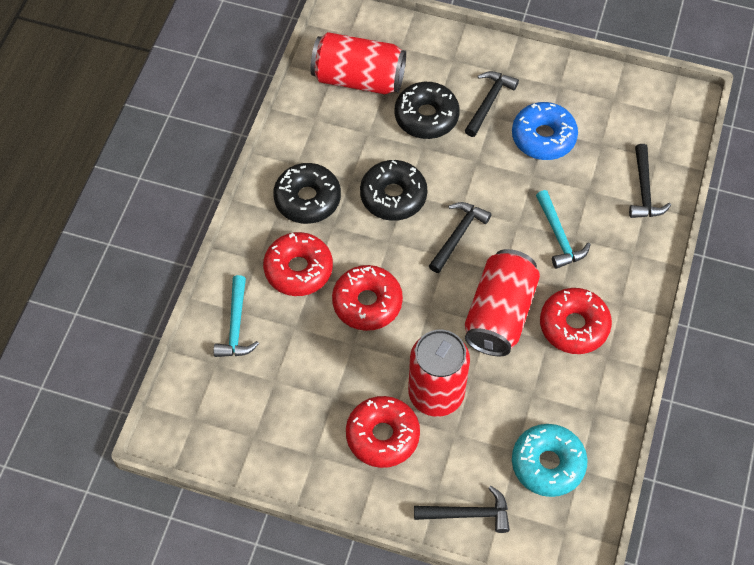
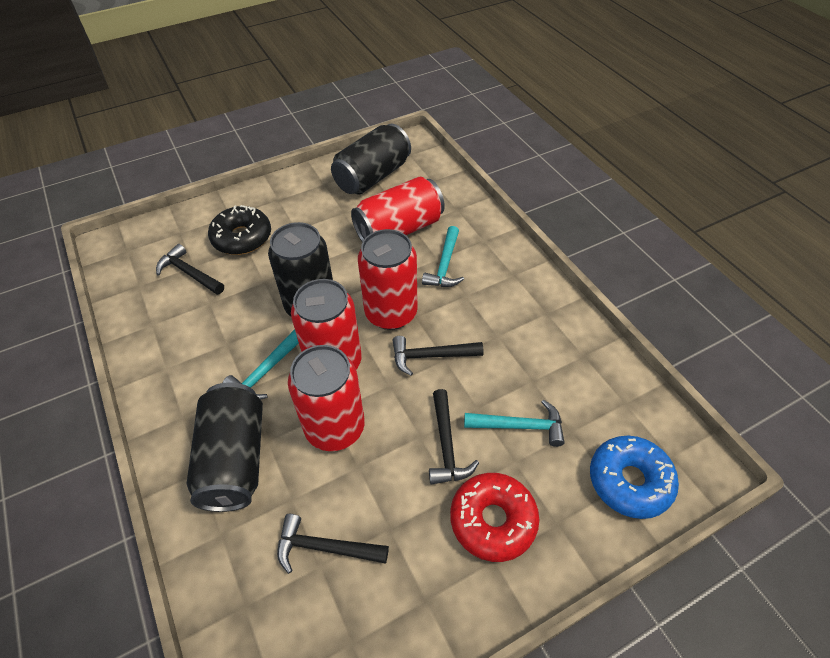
black can: 0 -> 3
black donut: 3 -> 1
red can: 3 -> 4
red donut: 4 -> 1
turquoise donut: 1 -> 0
turquoise hammer: 2 -> 3

